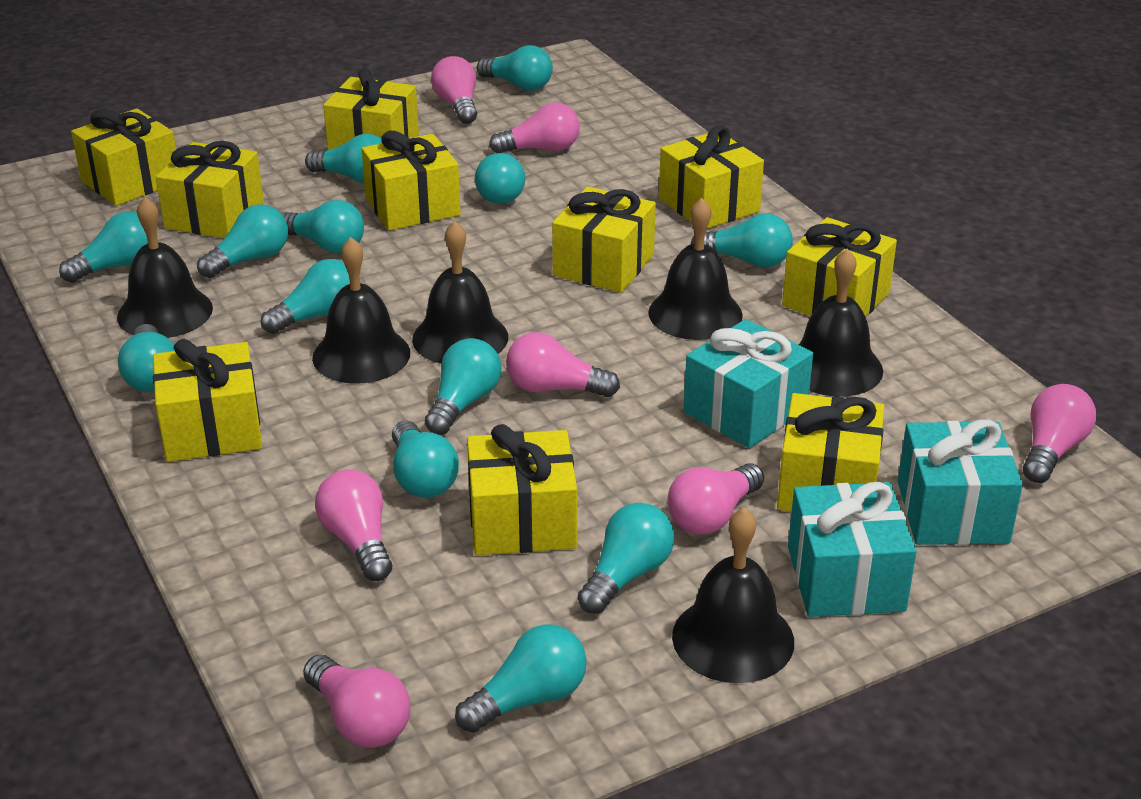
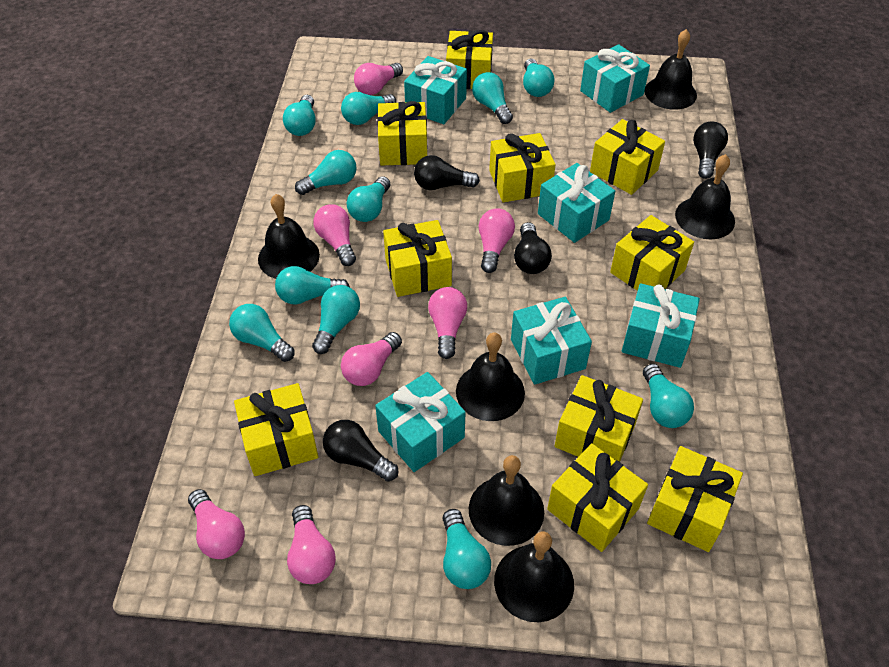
black light bulb: 0 -> 4
turquoise gift: 3 -> 6
turquoise light bulb: 13 -> 11

